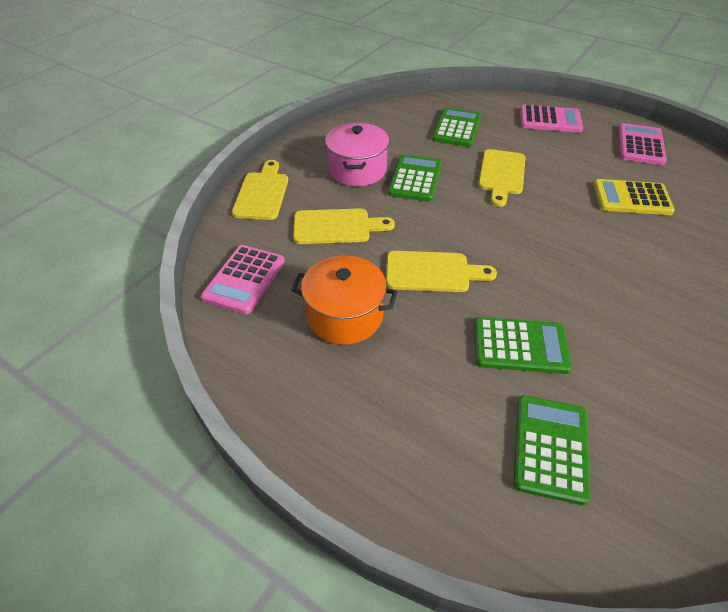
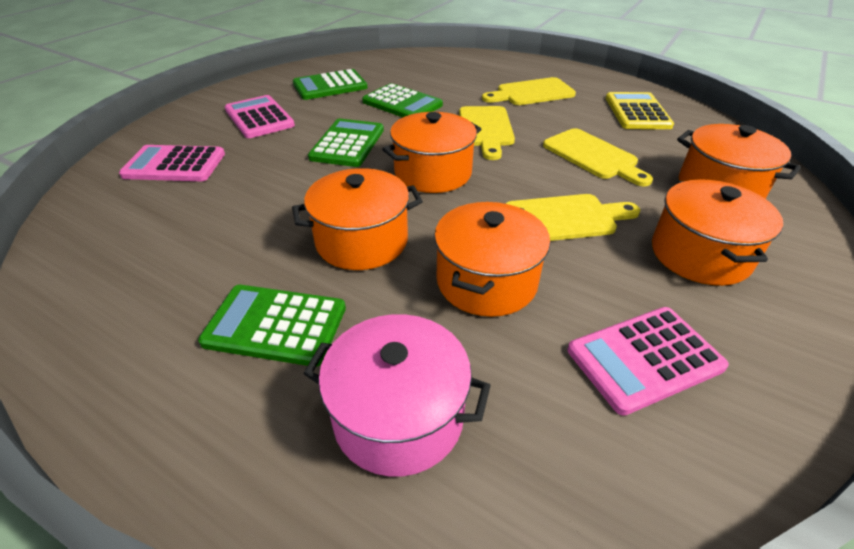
orange pot: 1 -> 5

